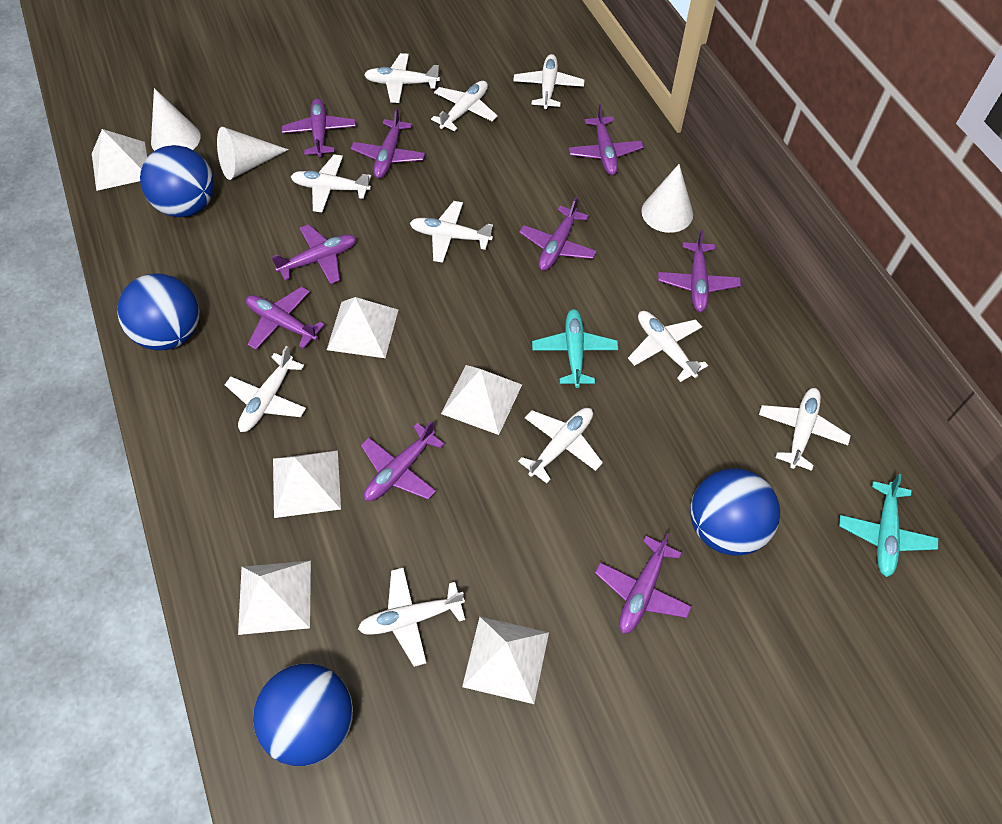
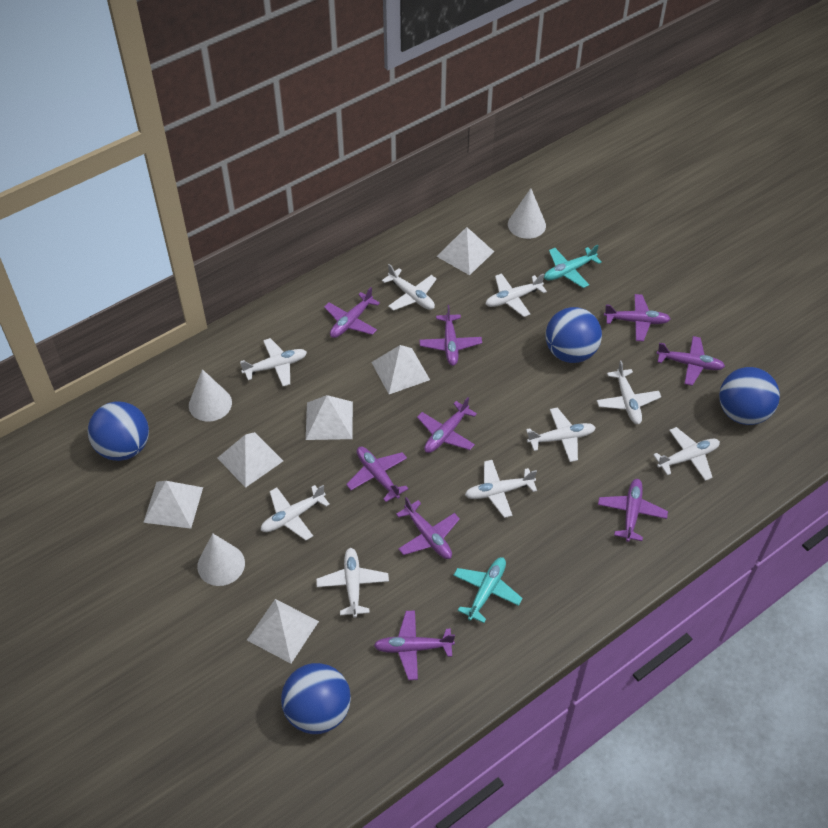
white plane: 10 -> 9

